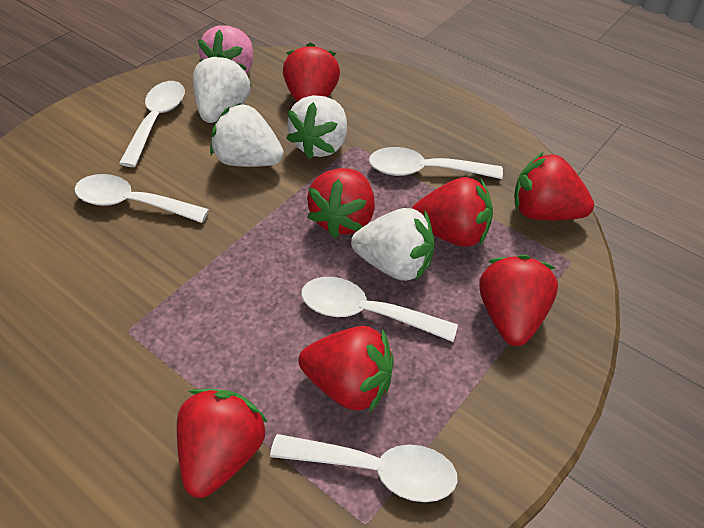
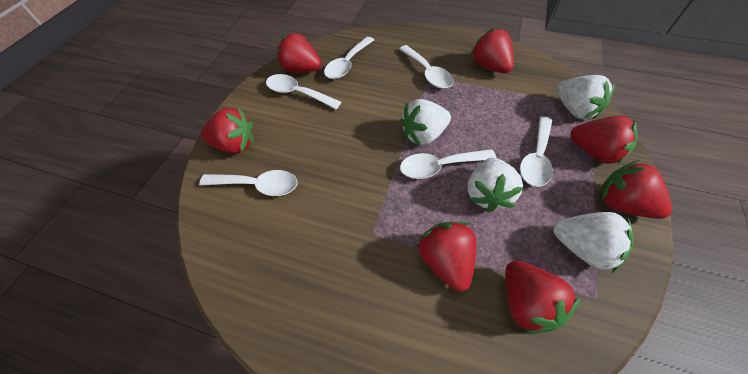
pink strawberry: 1 -> 0
white spoon: 5 -> 6

